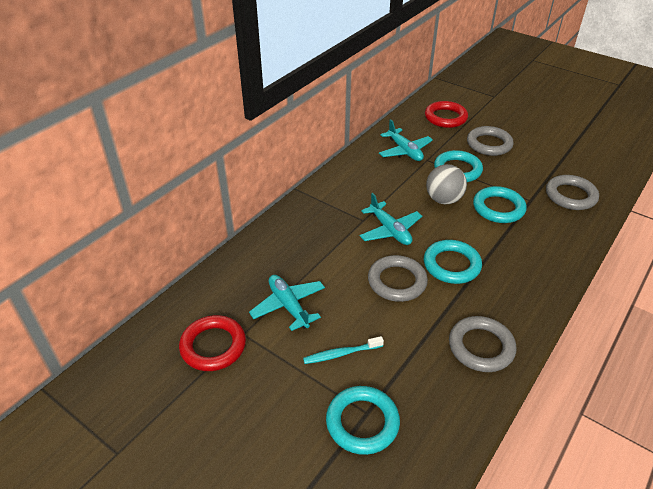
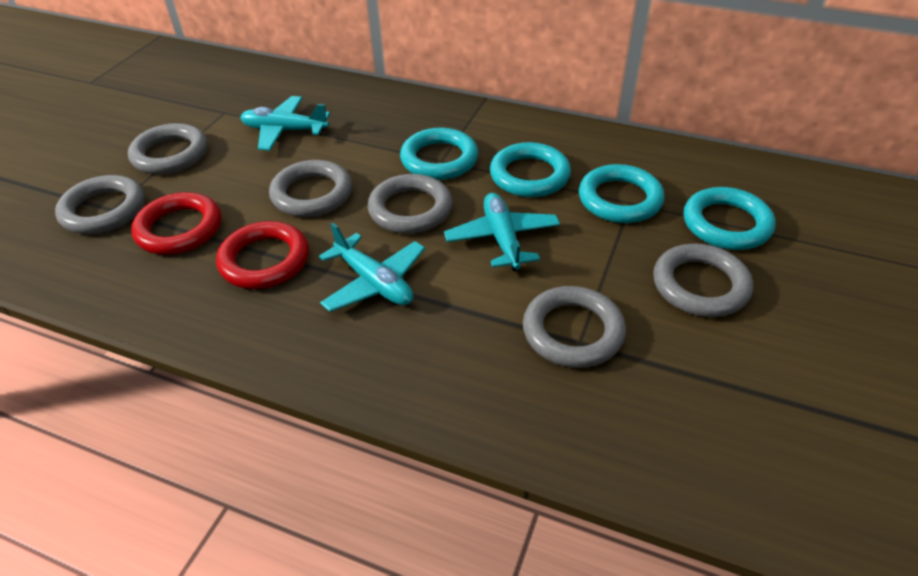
grey ball: 1 -> 0
grey ring: 4 -> 6
turquoise toothbrush: 1 -> 0

